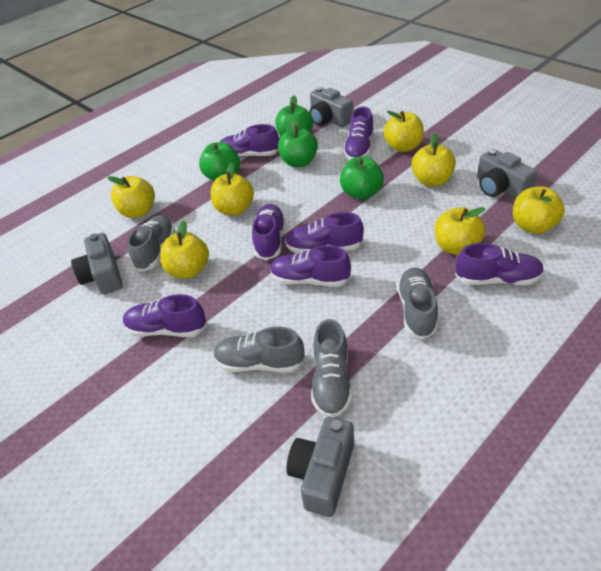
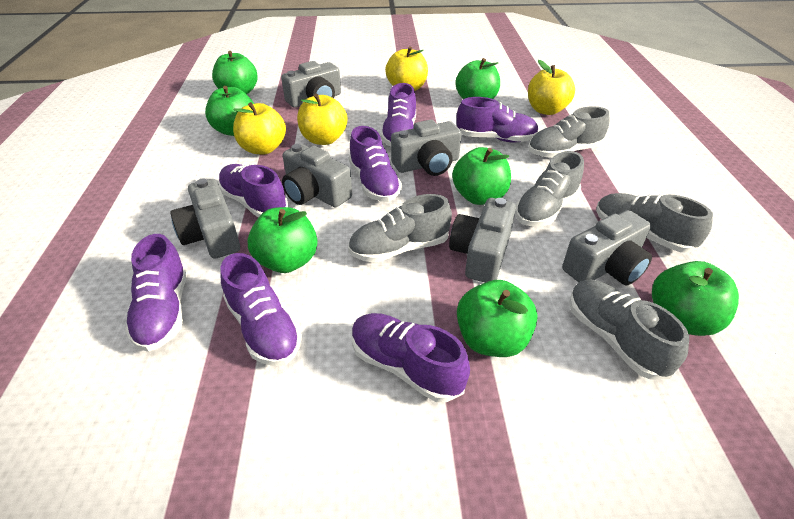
green apple: 4 -> 7
grey camera: 4 -> 6
grey shoe: 4 -> 5
yellow apple: 7 -> 4

